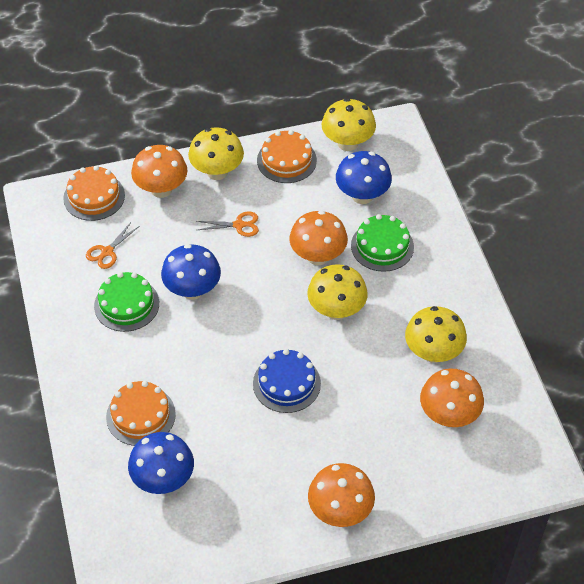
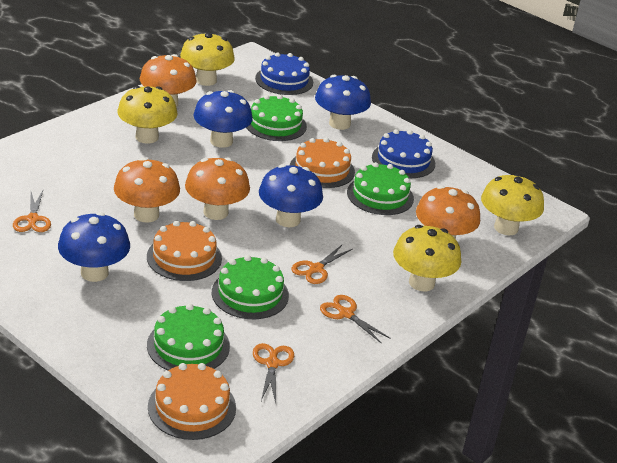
blue cake: 1 -> 2
blue mushroom: 3 -> 4
green cake: 2 -> 4
orange scissors: 2 -> 4

